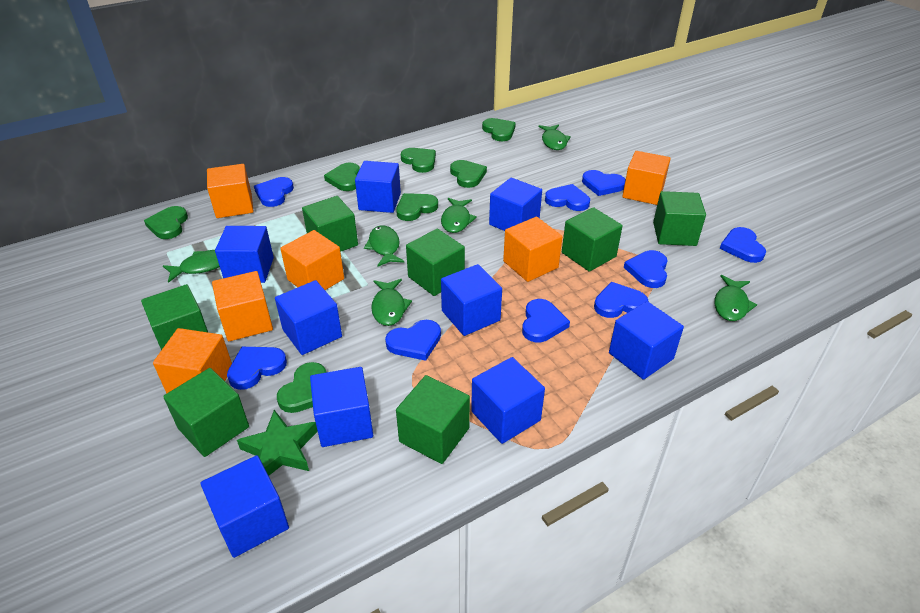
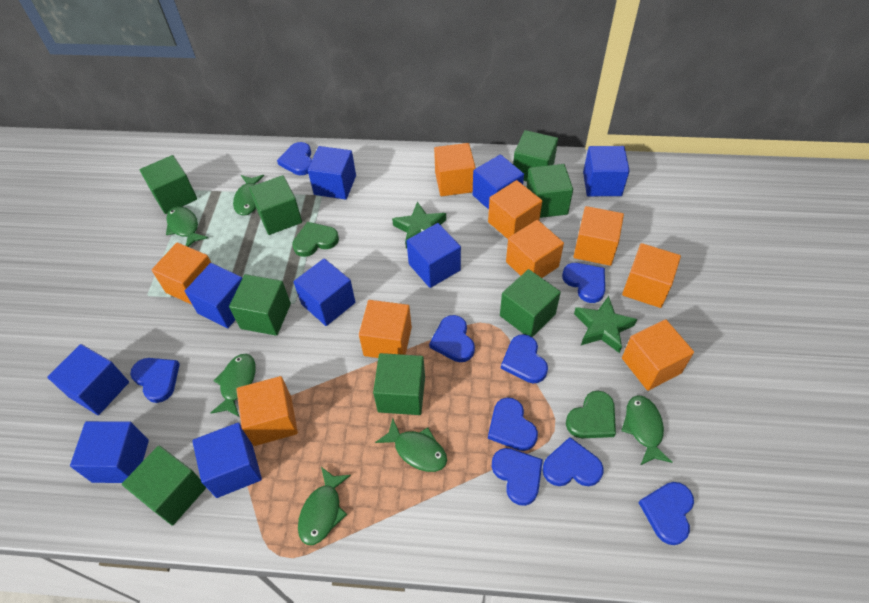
green cube: 7 -> 8
green heart: 7 -> 2
green star: 1 -> 2
orange cube: 6 -> 9

